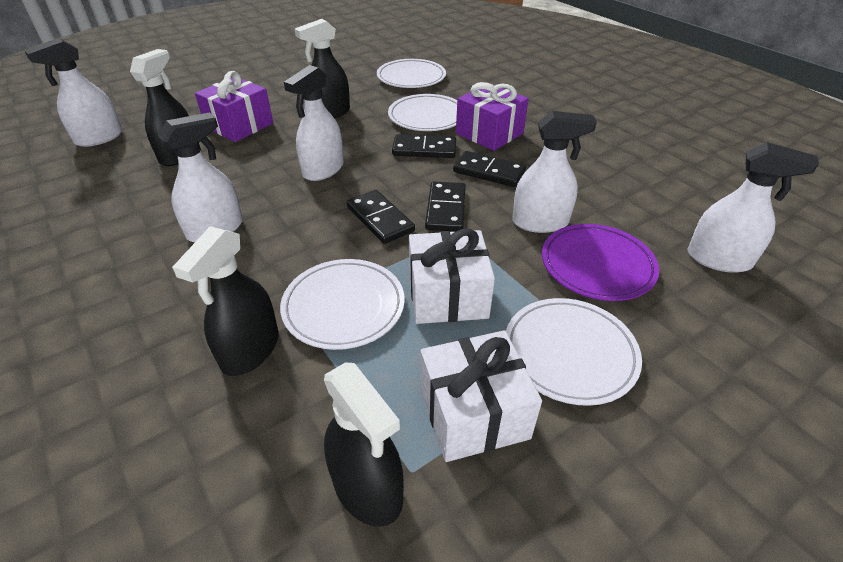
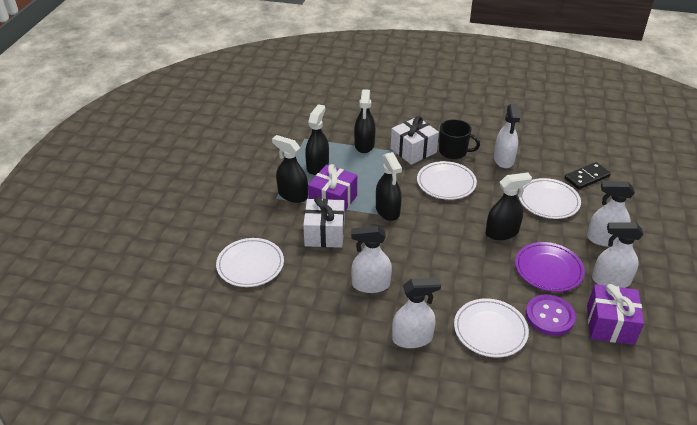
black domino: 4 -> 1
black mug: 0 -> 1
black spray bottle: 4 -> 5
purple button: 0 -> 1

